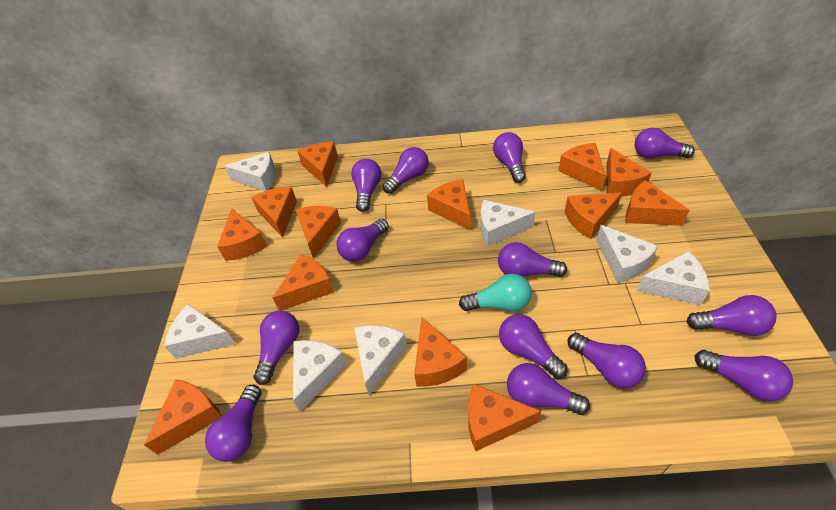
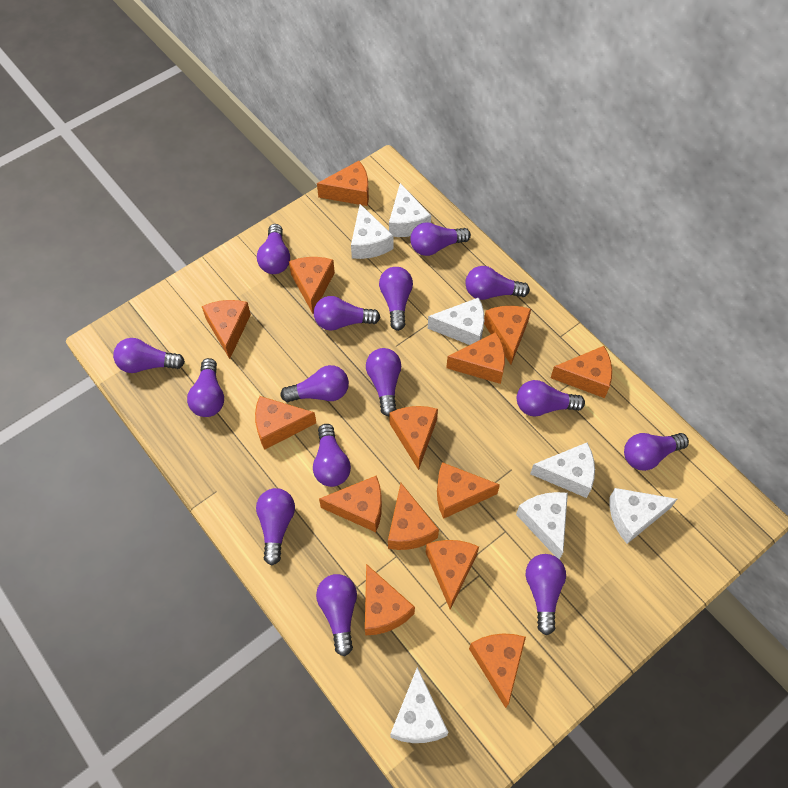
orange cheese: 13 -> 14
purple light bulb: 13 -> 15
turquoise light bulb: 1 -> 0

